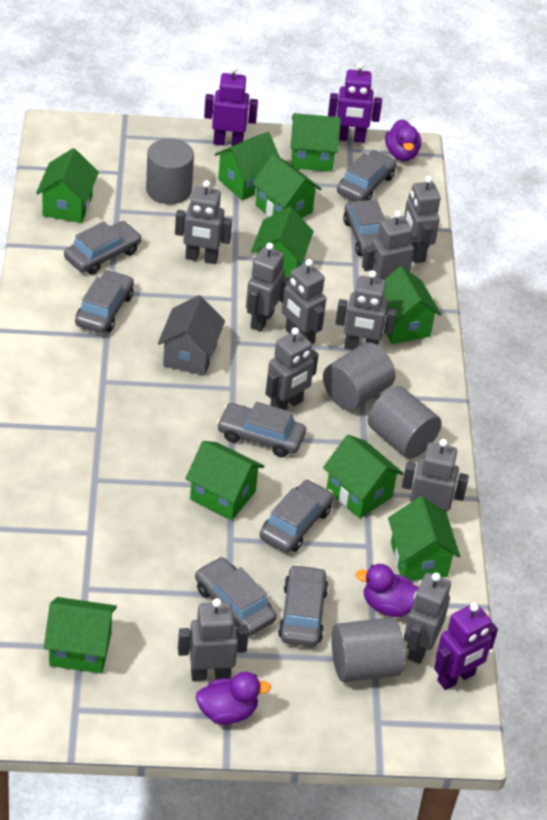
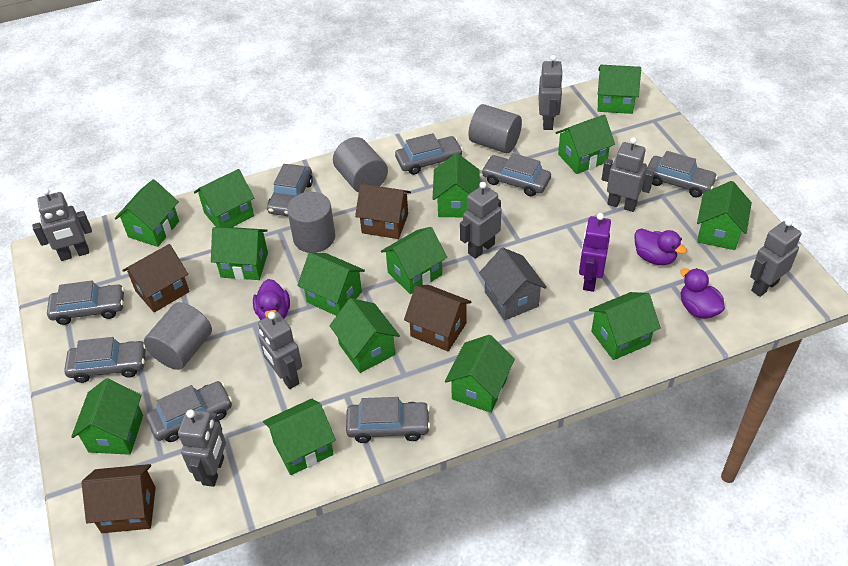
brown house: 0 -> 4
green house: 10 -> 14
grey robot: 10 -> 7
purple robot: 3 -> 1

